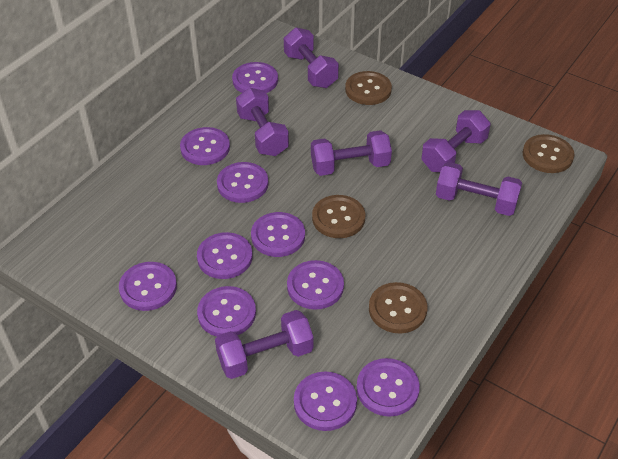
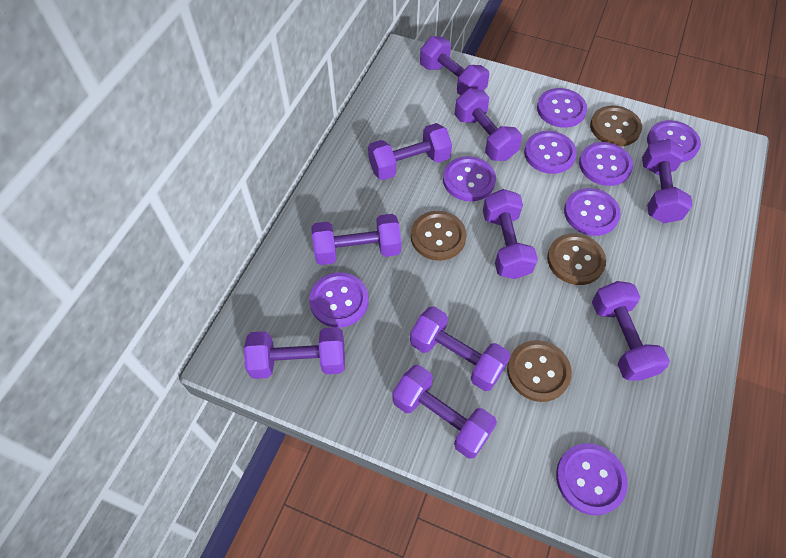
purple button: 10 -> 8
purple dumbbell: 6 -> 10

